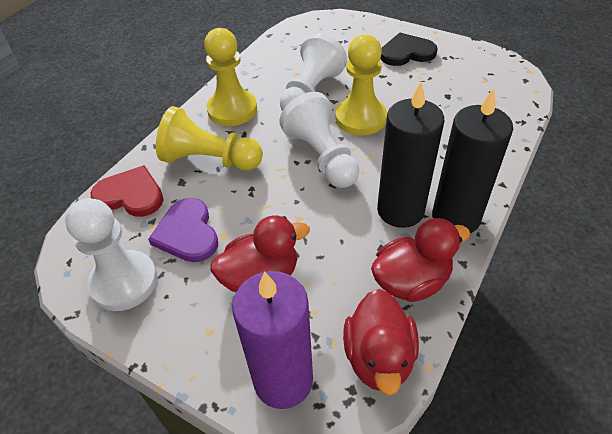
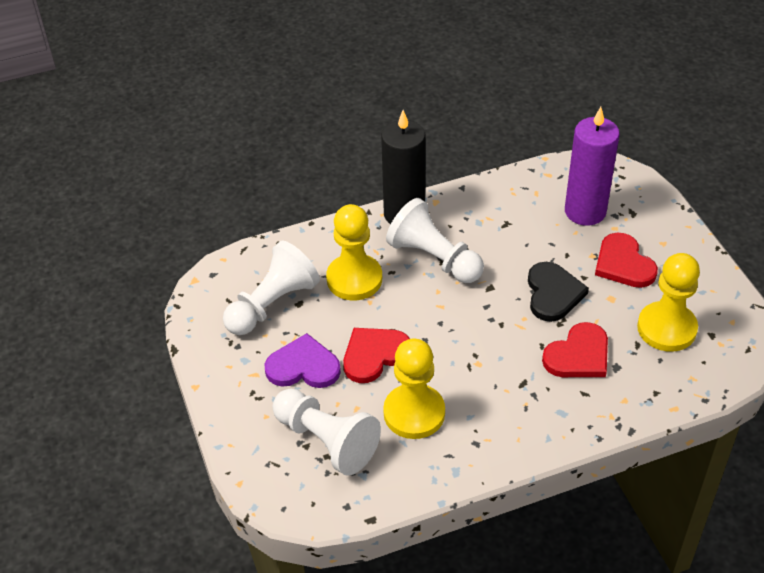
black candle: 2 -> 1
red duck: 3 -> 0
red heart: 1 -> 3

